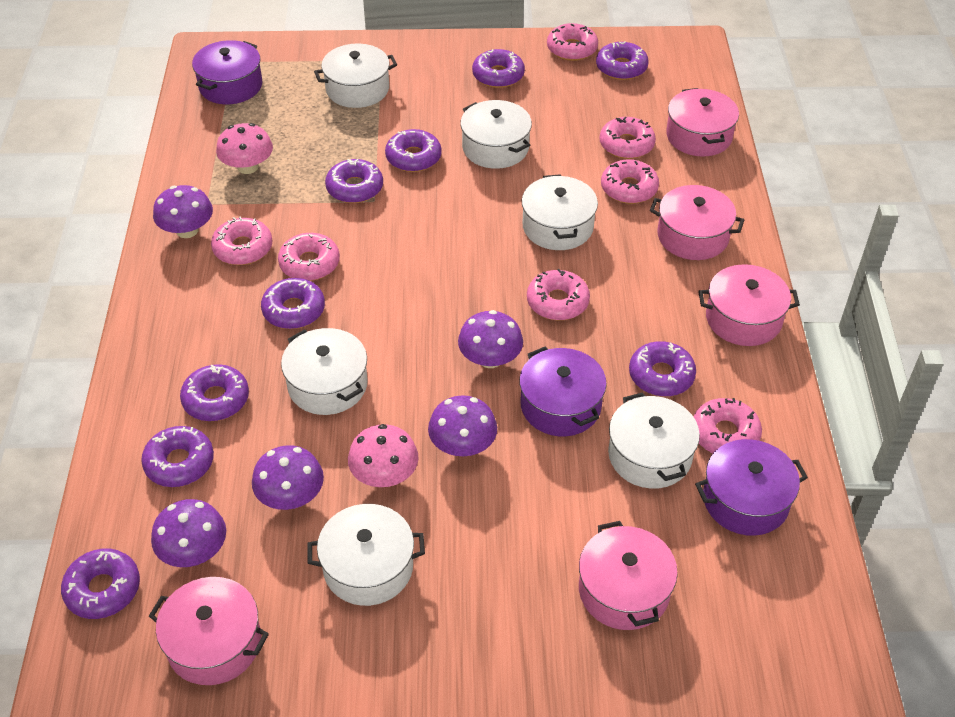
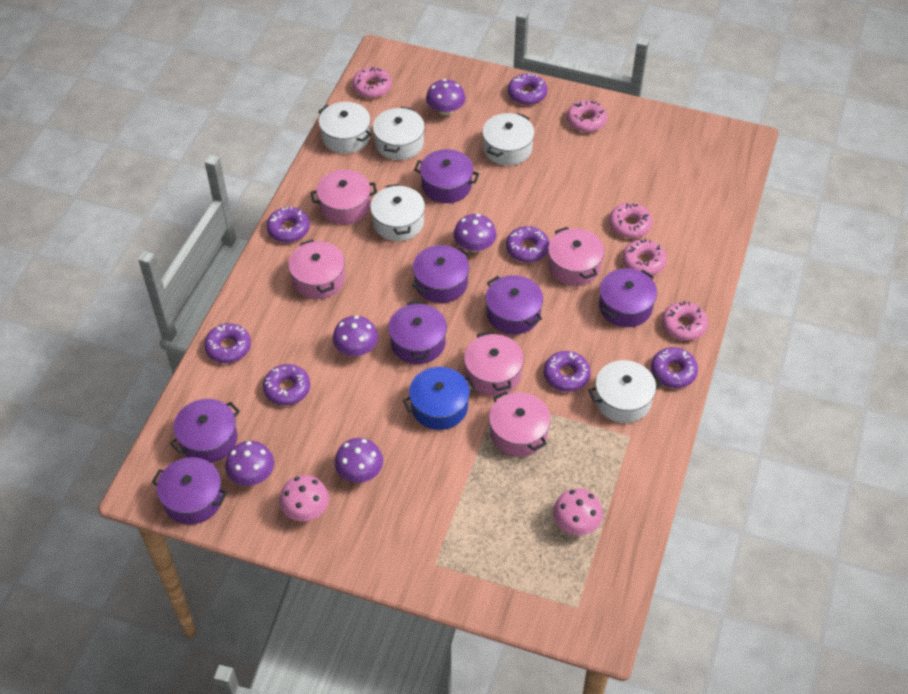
blue pot: 0 -> 1
pink donut: 7 -> 5
purple donut: 9 -> 7
purple pot: 3 -> 7
white pot: 6 -> 5

